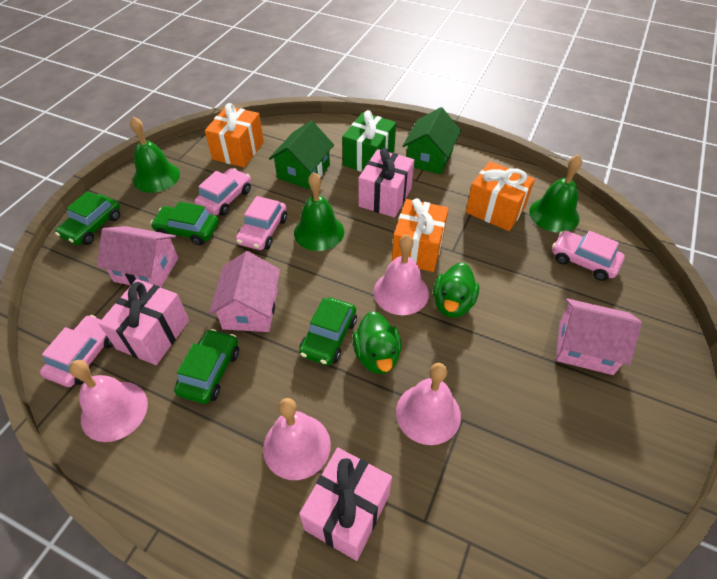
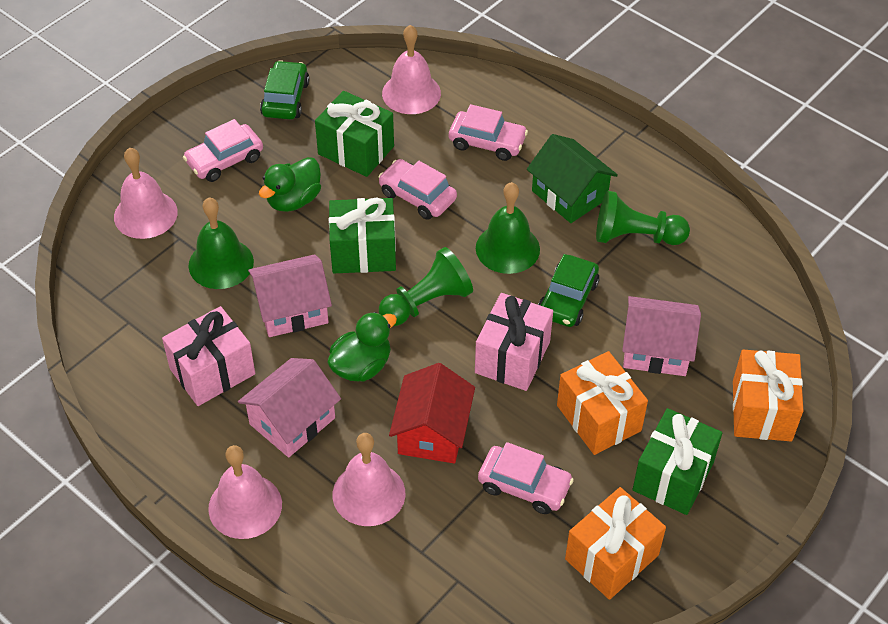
green bell: 3 -> 2
green car: 4 -> 2
green gift: 1 -> 3
green house: 2 -> 1
green pawn: 0 -> 2
pink gift: 3 -> 2
red house: 0 -> 1

